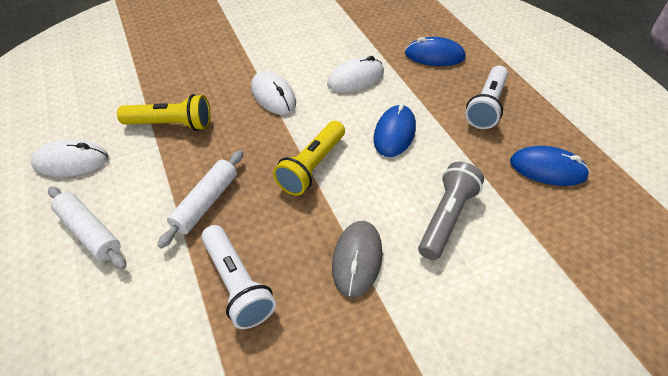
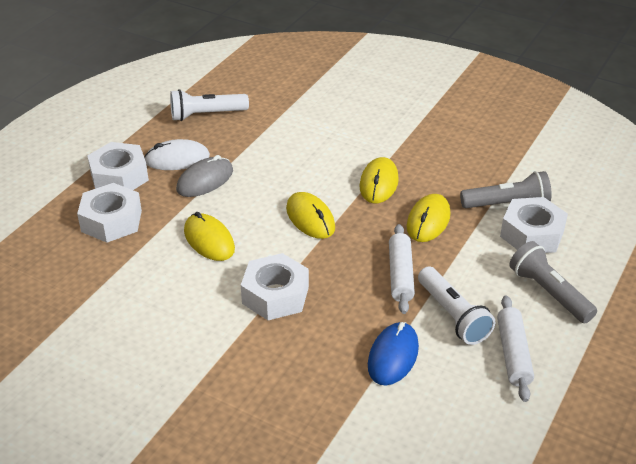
blue mouse: 3 -> 1
grey flashlight: 1 -> 2
white mouse: 3 -> 1
white nut: 0 -> 4
yellow flashlight: 2 -> 0
yellow mouse: 0 -> 4

